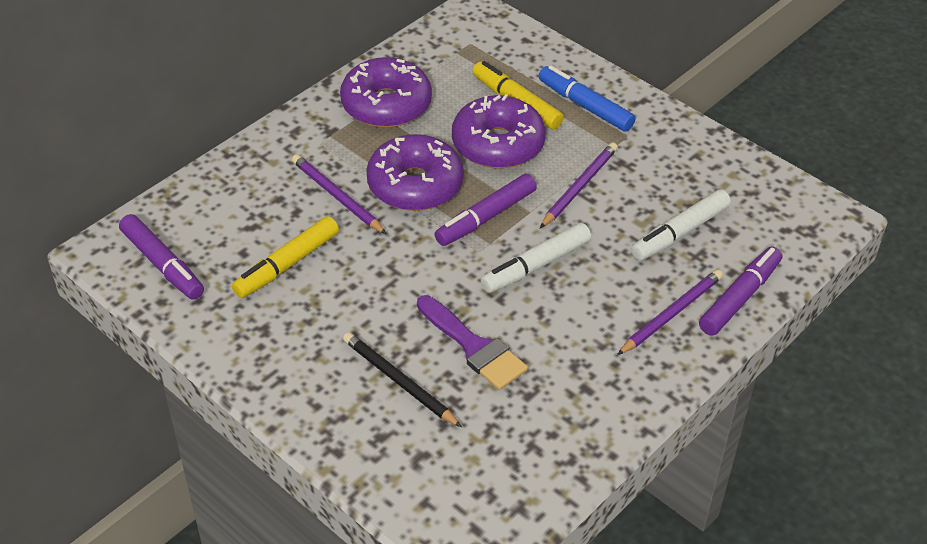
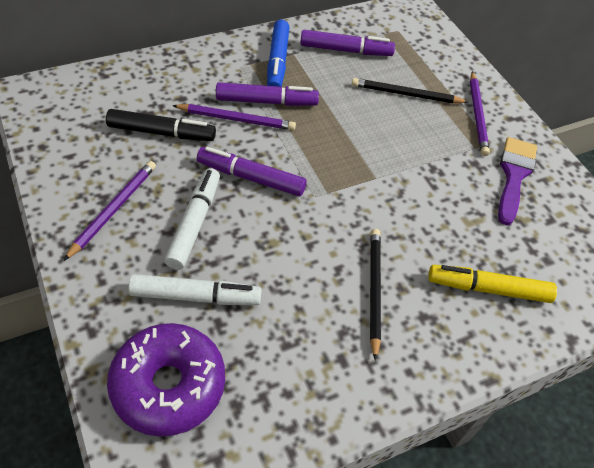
black marker: 0 -> 1
black pencil: 1 -> 2
purple donut: 3 -> 1
yellow marker: 2 -> 1

